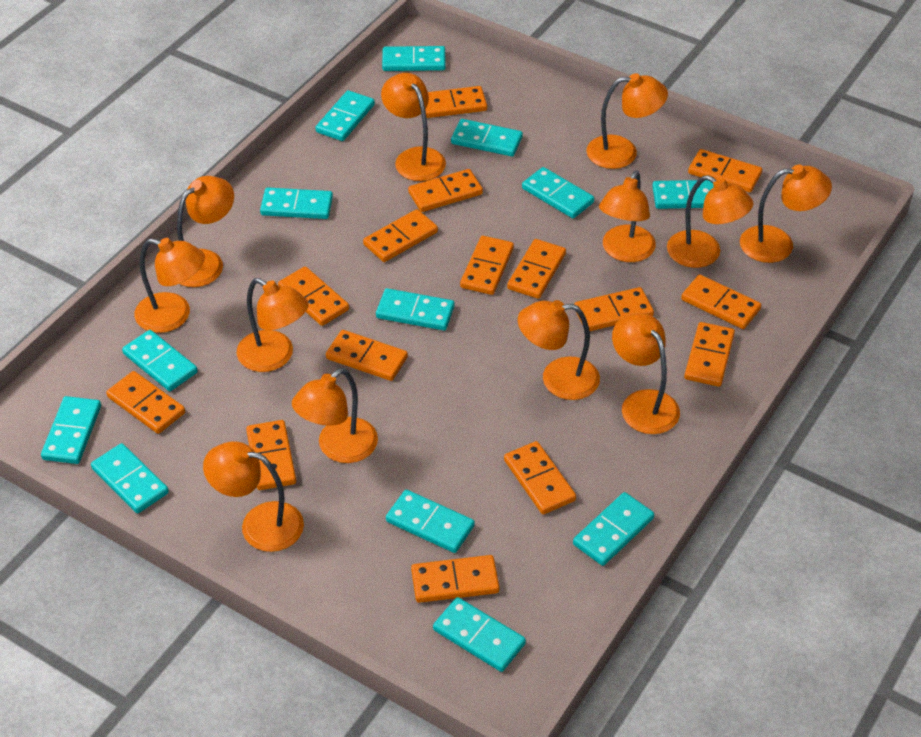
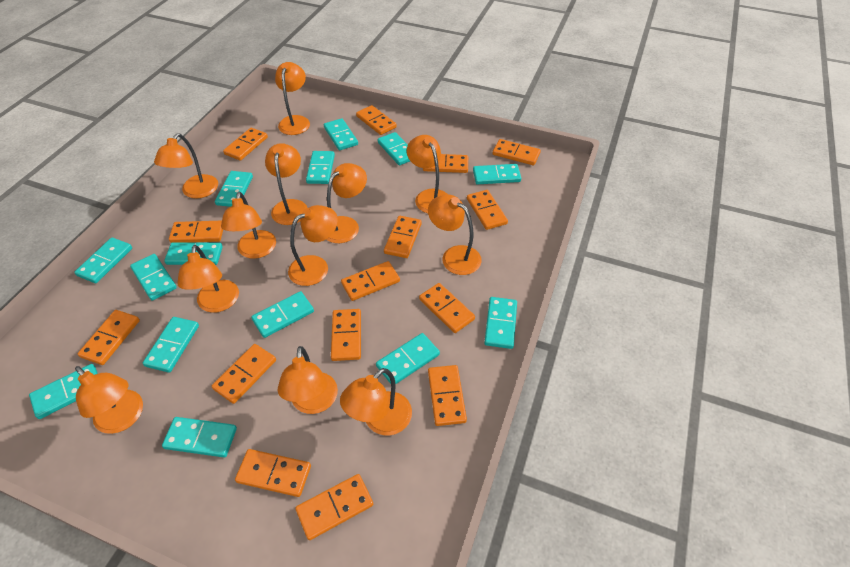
turquoise domino: 13 -> 14

